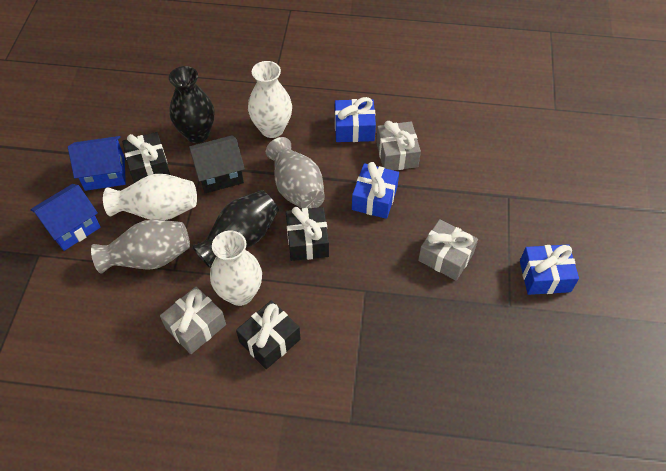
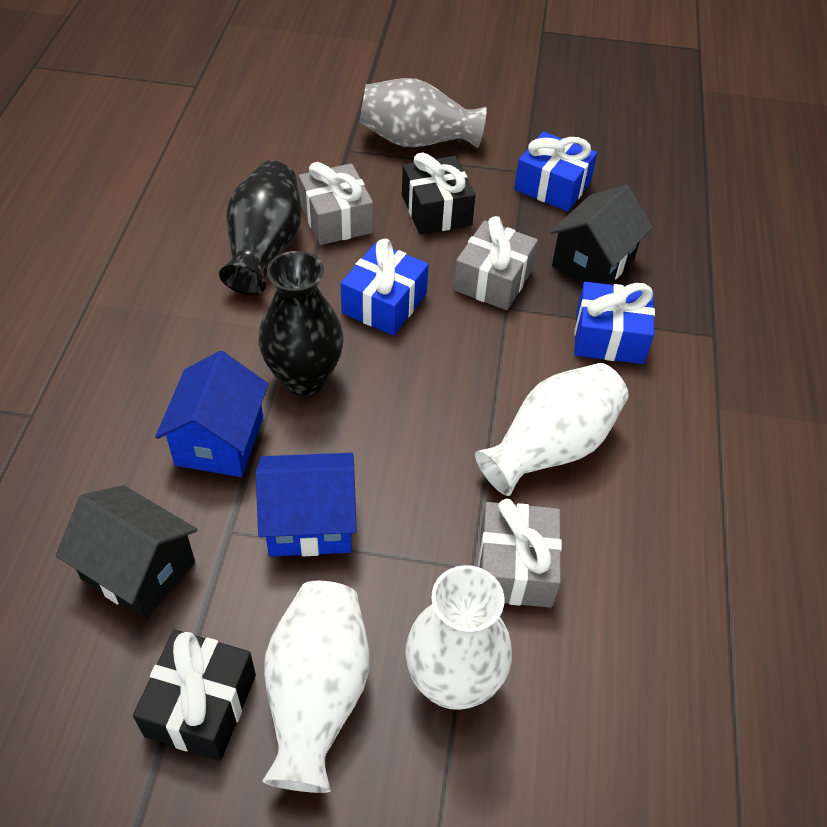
black gift: 3 -> 2
black house: 1 -> 2
grey vase: 2 -> 1

